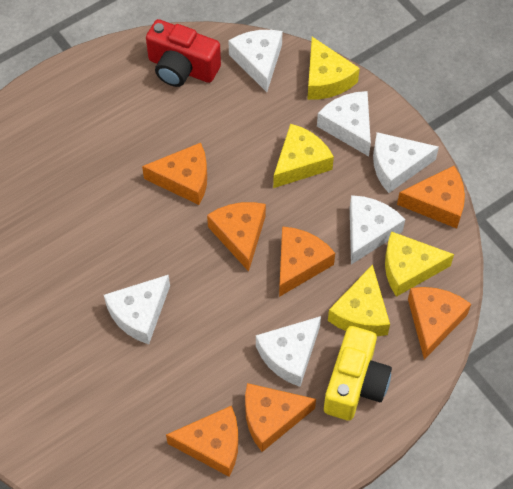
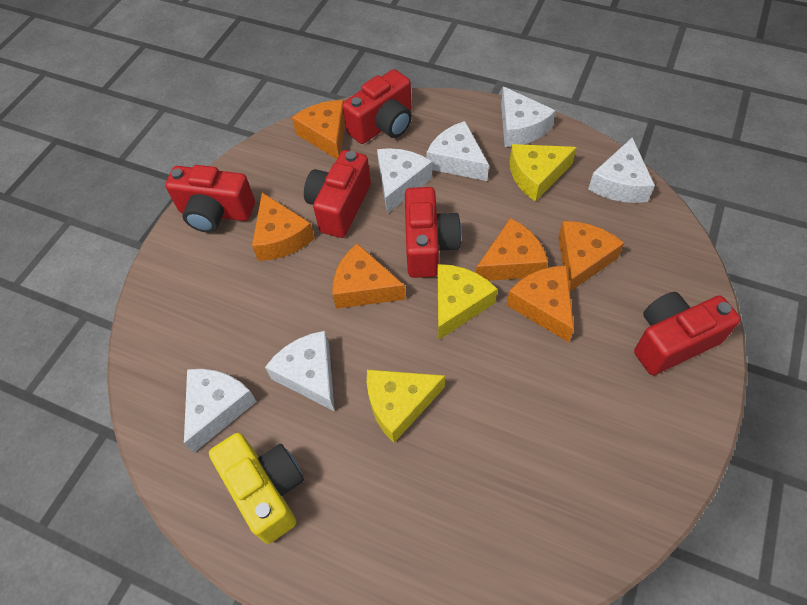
orange cheese: 7 -> 6
red camera: 1 -> 5
yellow cheese: 4 -> 3

